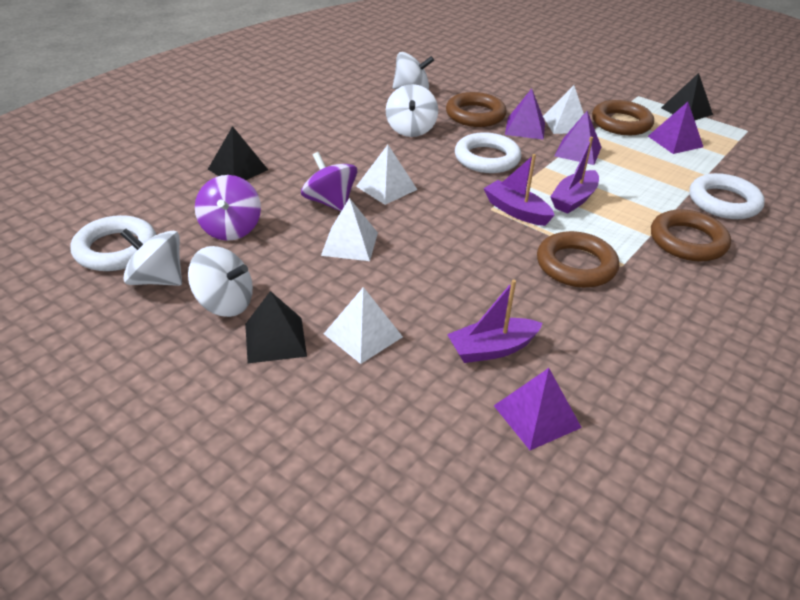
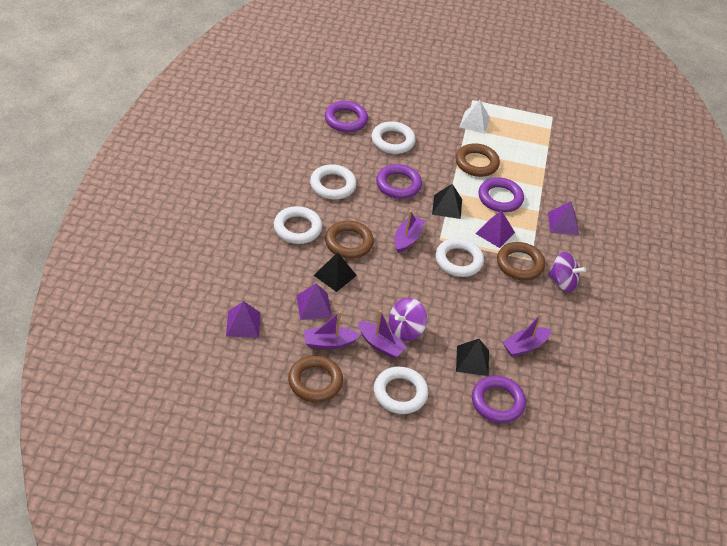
purple boat: 3 -> 4
purple ring: 0 -> 4
white pyramid: 4 -> 1
white ring: 3 -> 5
white spinning top: 4 -> 0

